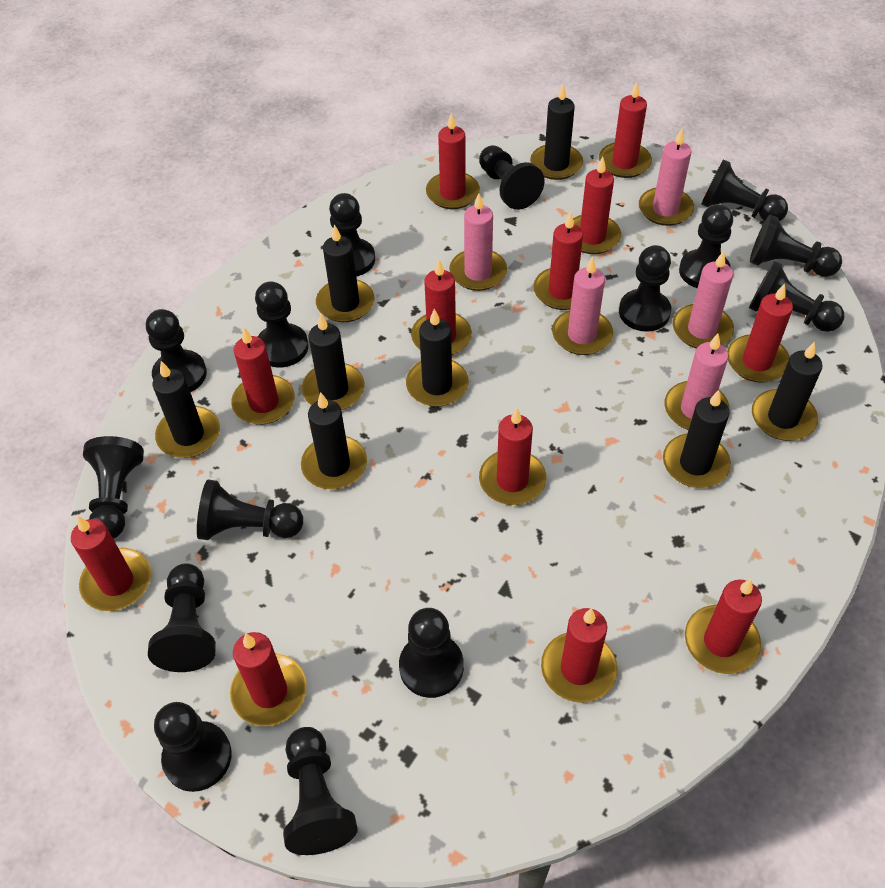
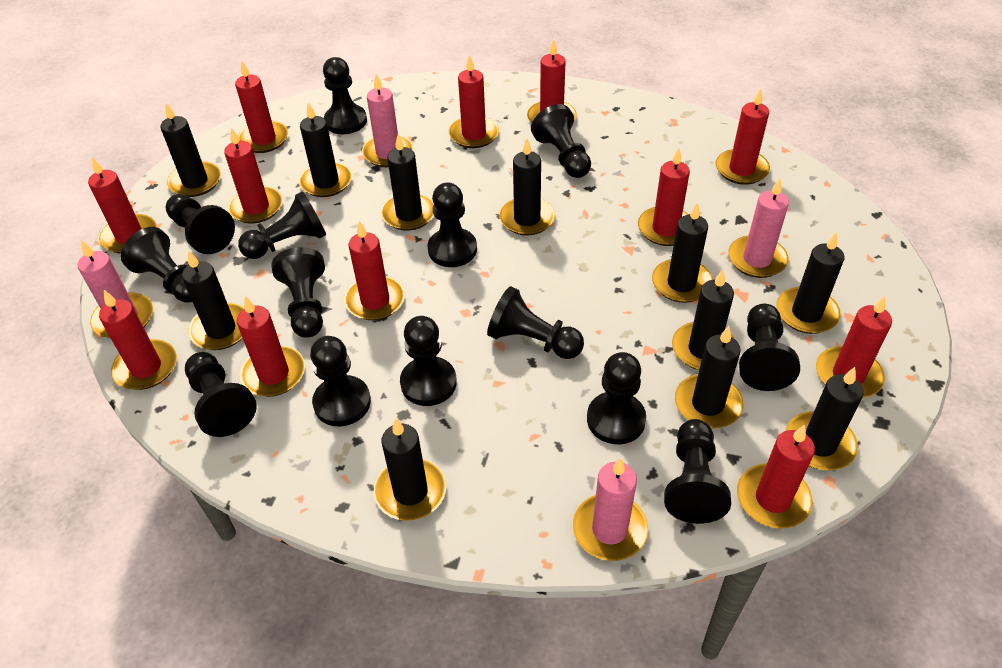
black candle: 8 -> 11
black pawn: 15 -> 14
pink candle: 5 -> 4

